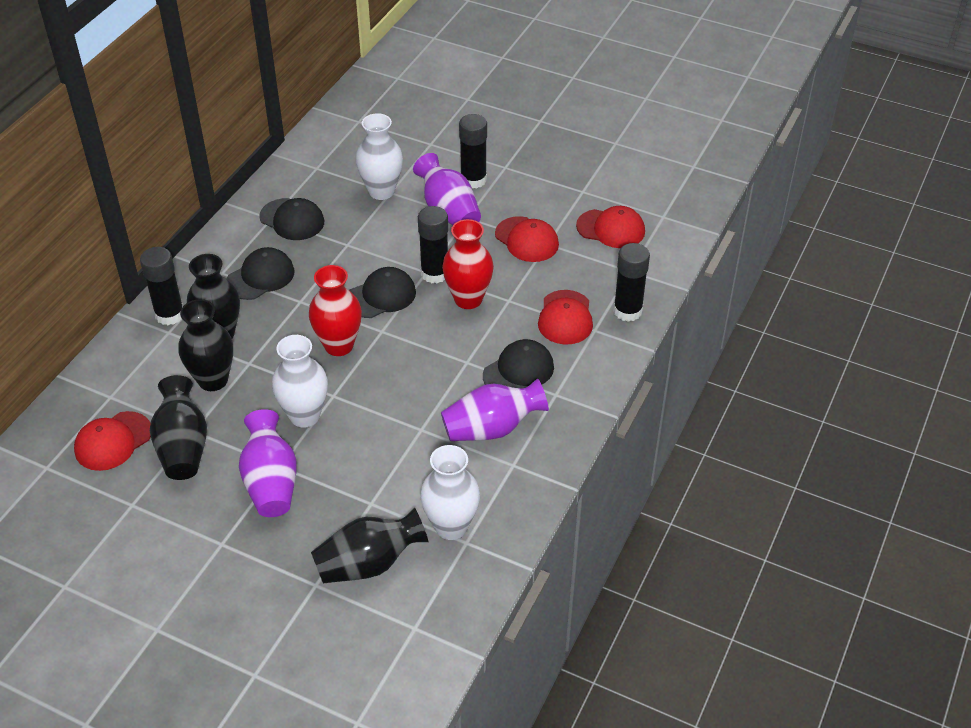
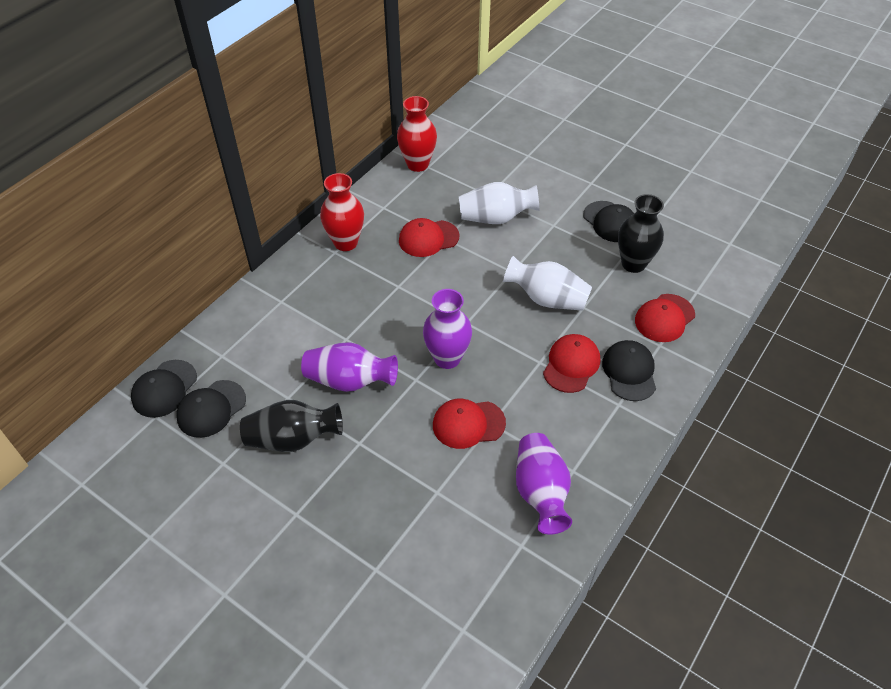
black glue stick: 4 -> 0
black vase: 4 -> 2
white vase: 3 -> 2

